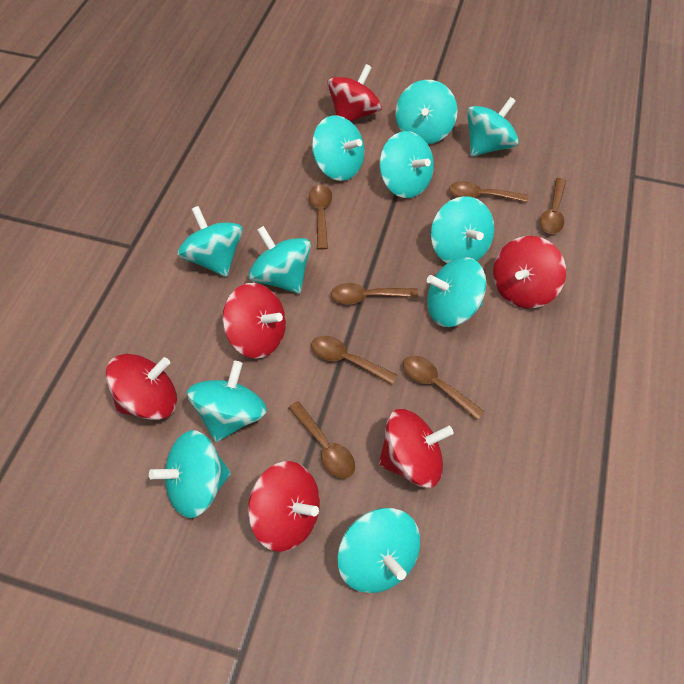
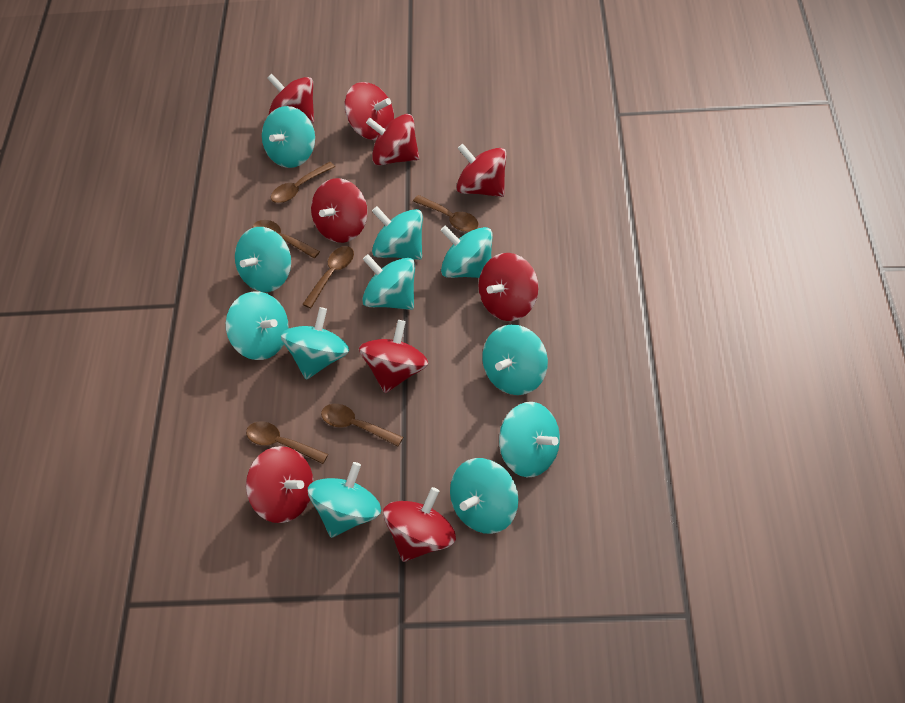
brown spoon: 7 -> 6
red spinning top: 6 -> 9

